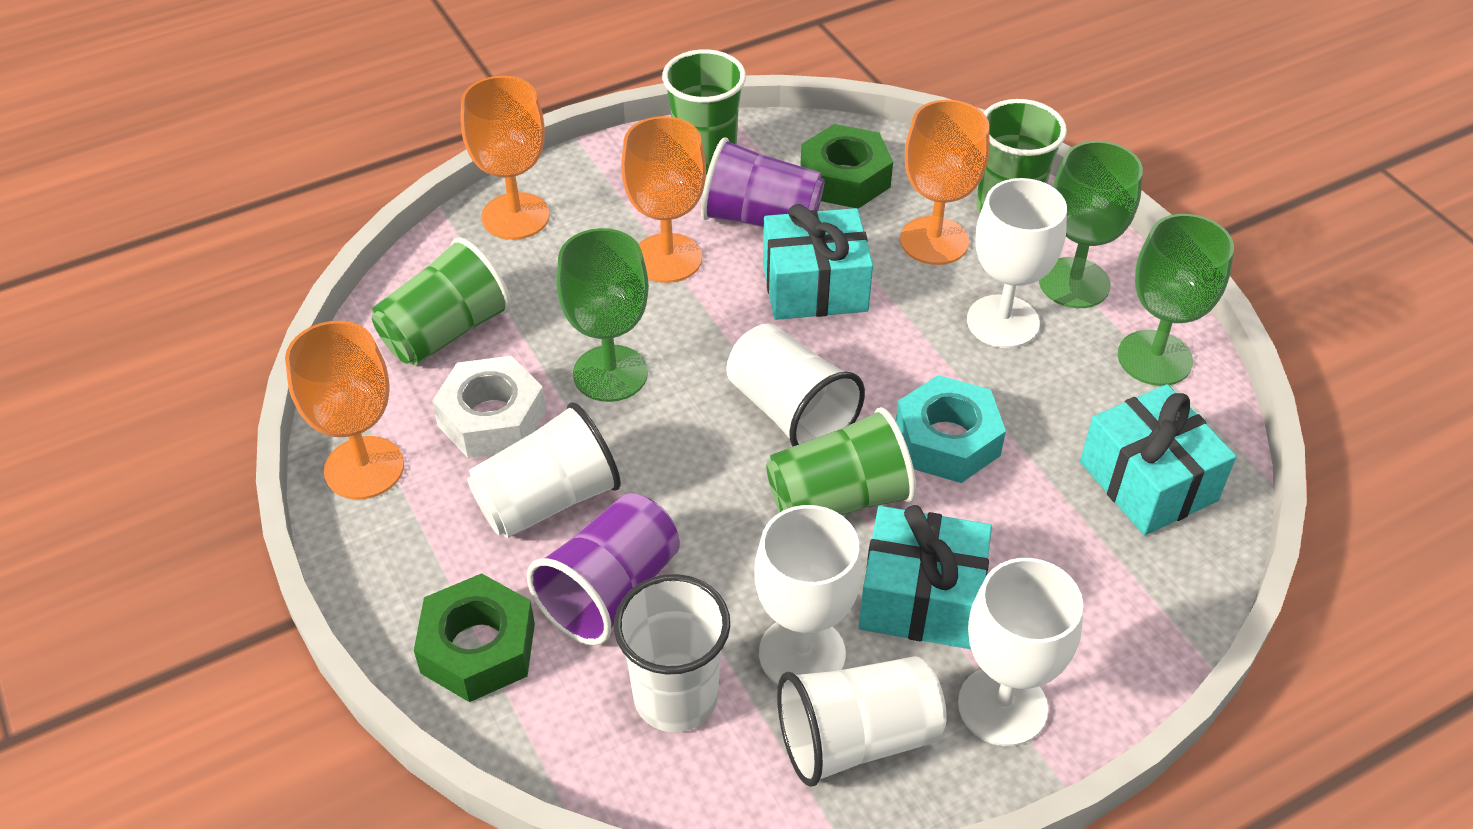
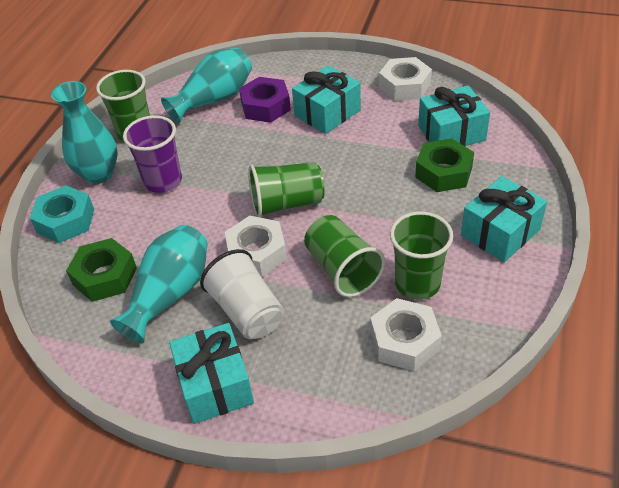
green goblet: 3 -> 0
orange goblet: 4 -> 0
purple cup: 2 -> 1
purple nut: 0 -> 1
turquoise gift: 3 -> 4
turquoise vase: 0 -> 3
white cup: 4 -> 1
white goblet: 3 -> 0
white nut: 1 -> 3

